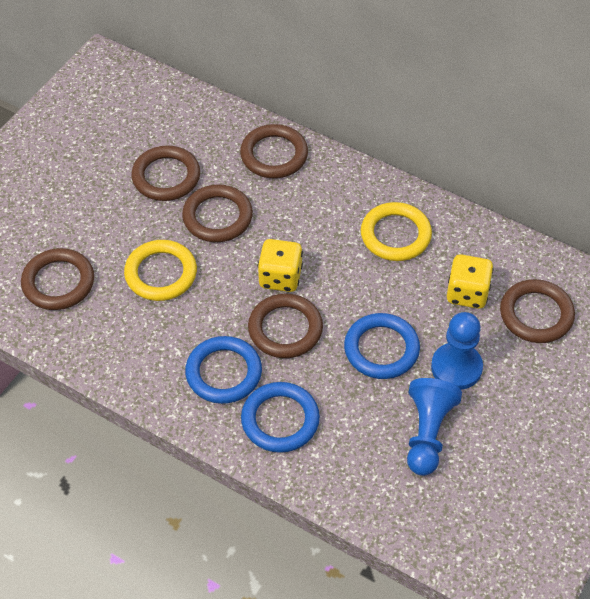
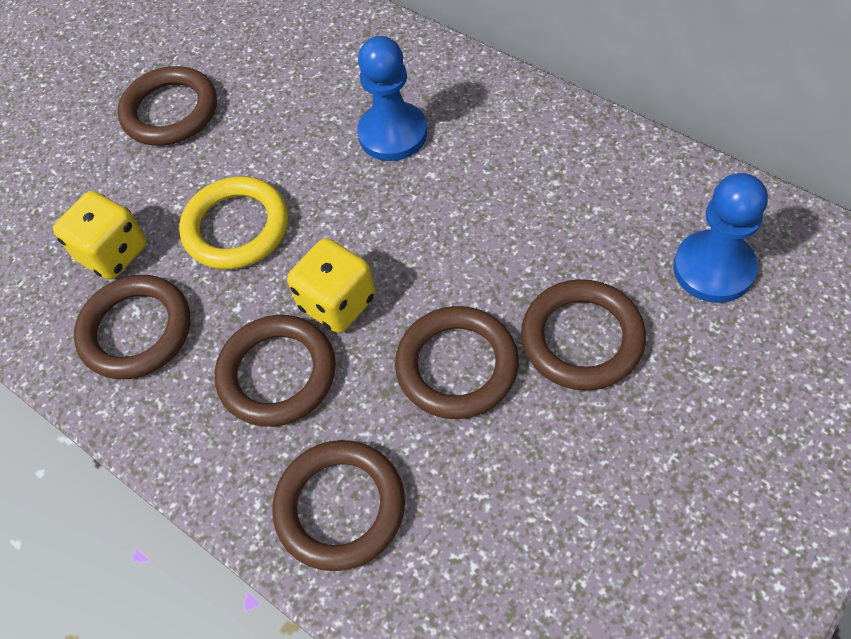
blue ring: 3 -> 0
yellow ring: 2 -> 1

